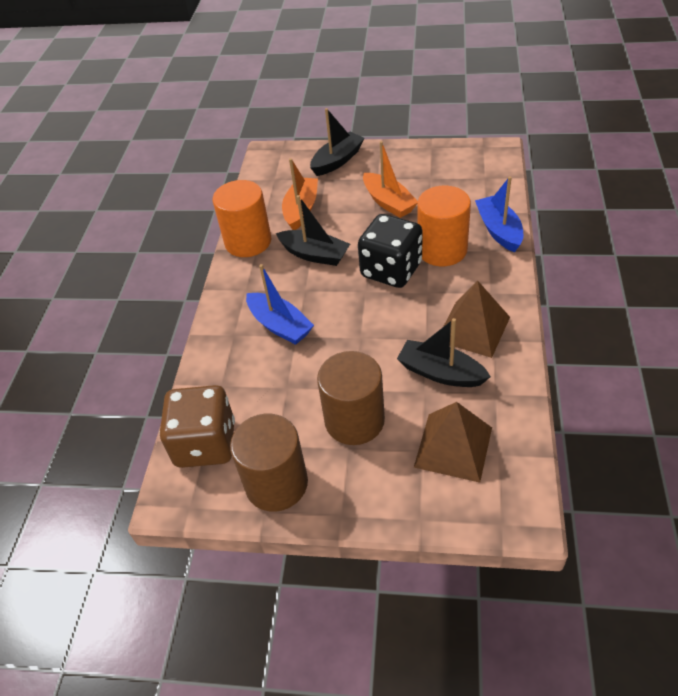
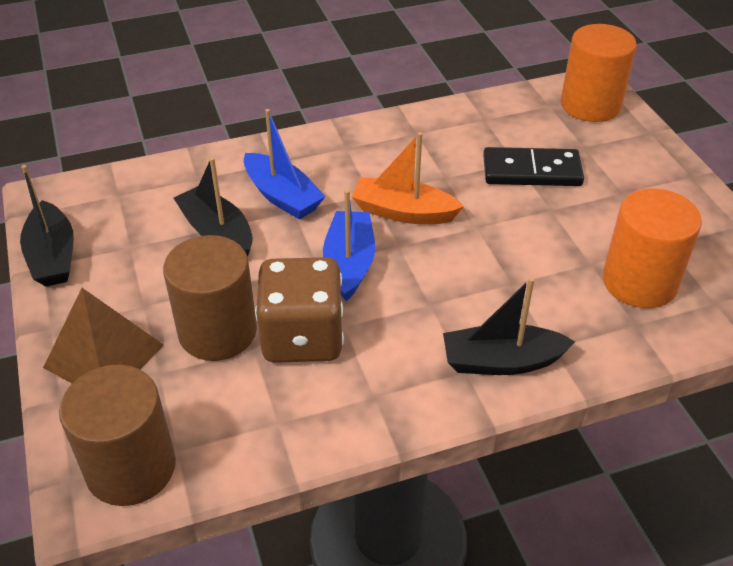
black dice: 1 -> 0
black domino: 0 -> 1
brown pyramid: 2 -> 1
orange boat: 2 -> 1

